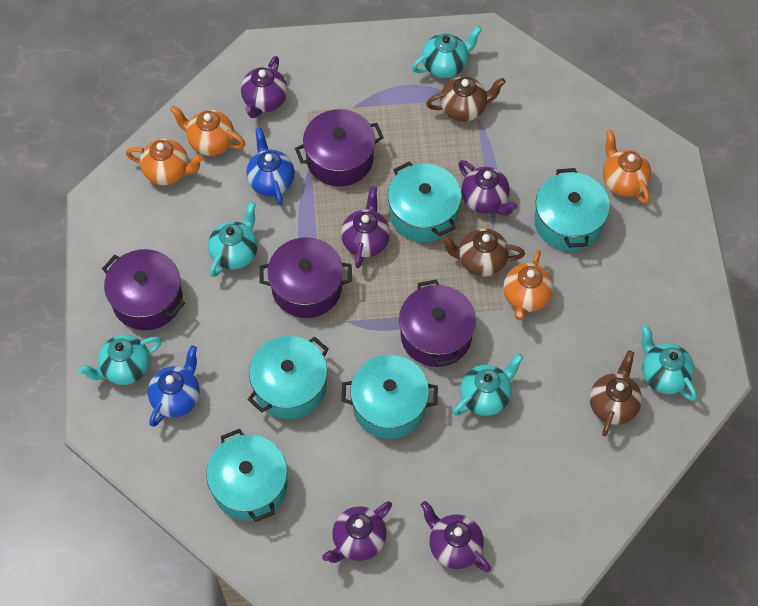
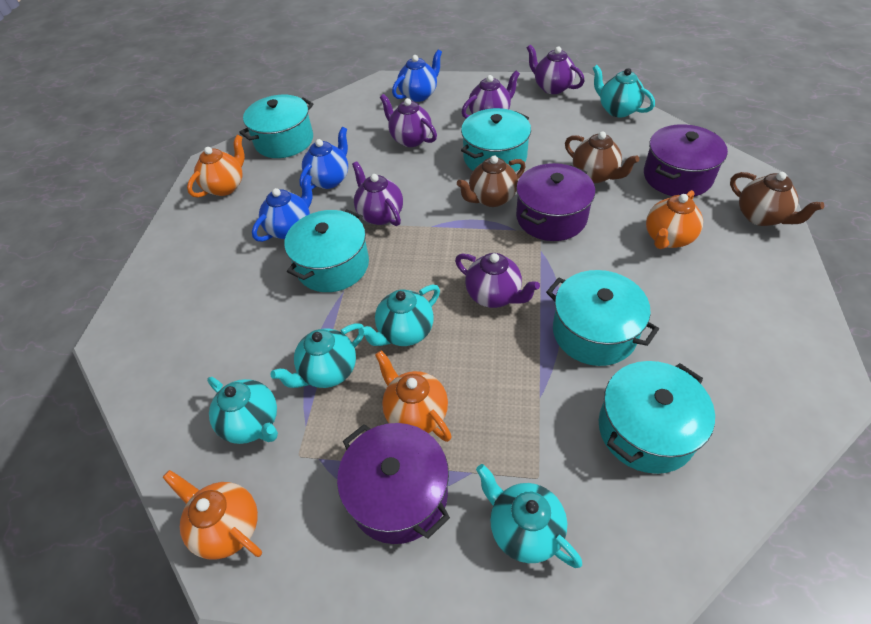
blue teapot: 2 -> 3
purple pot: 4 -> 3

